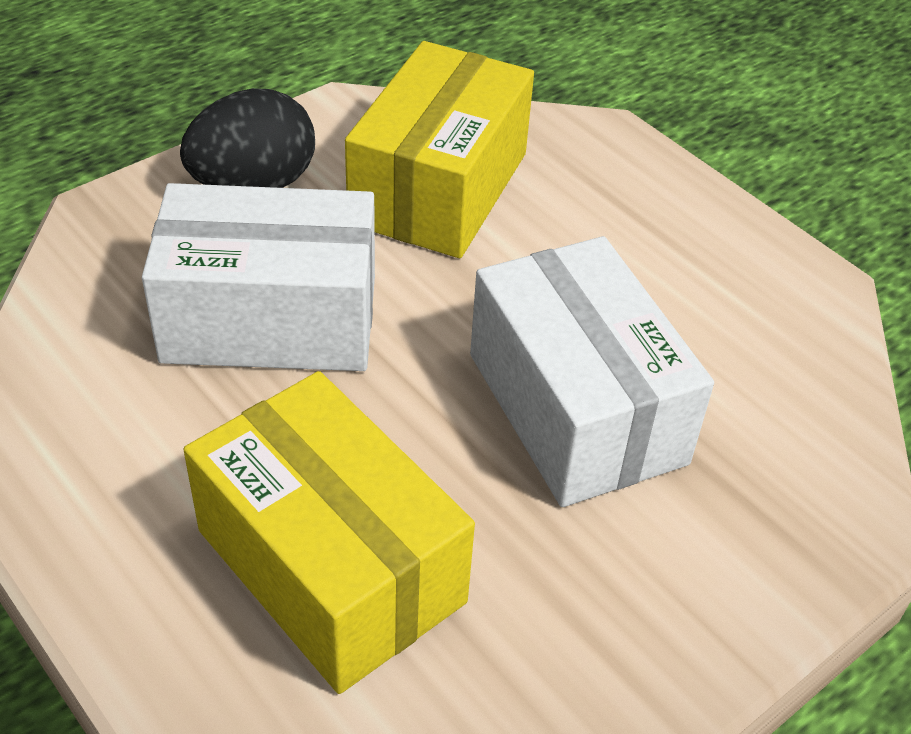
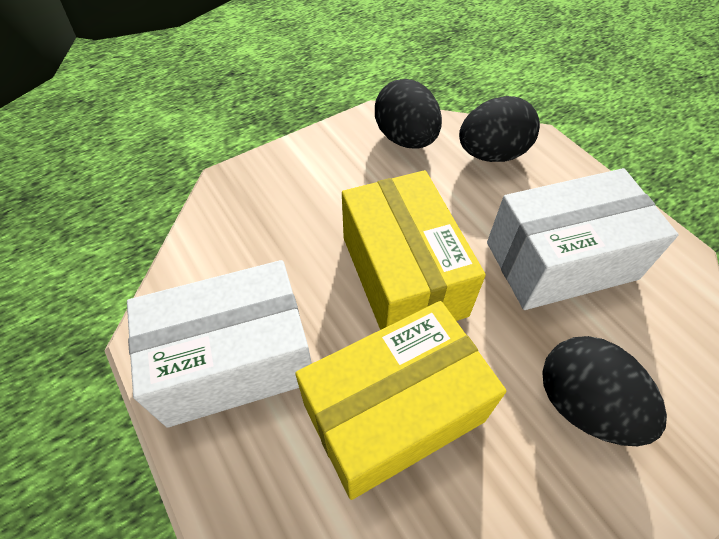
black egg: 1 -> 3

